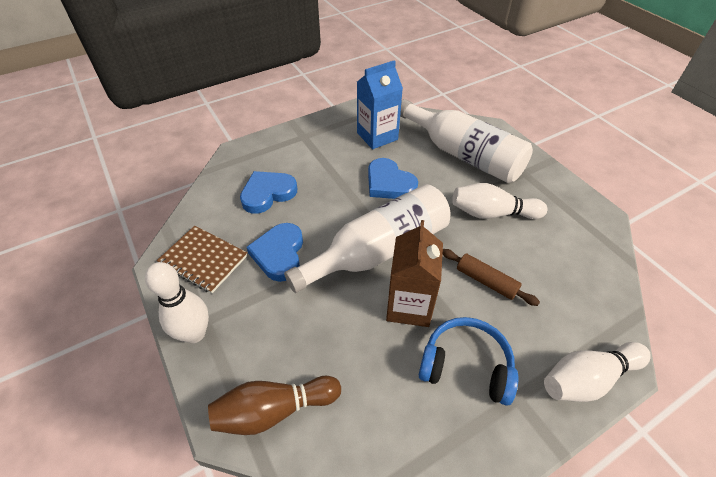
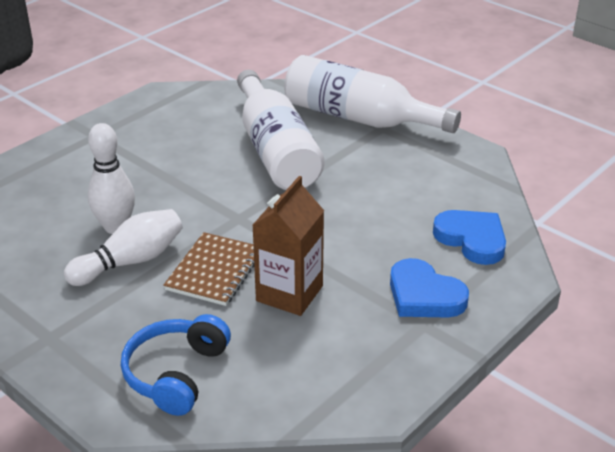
blue carton: 1 -> 0
blue heart: 3 -> 2
brown bowling pin: 1 -> 0
brown rolling pin: 1 -> 0
white bowling pin: 3 -> 2

